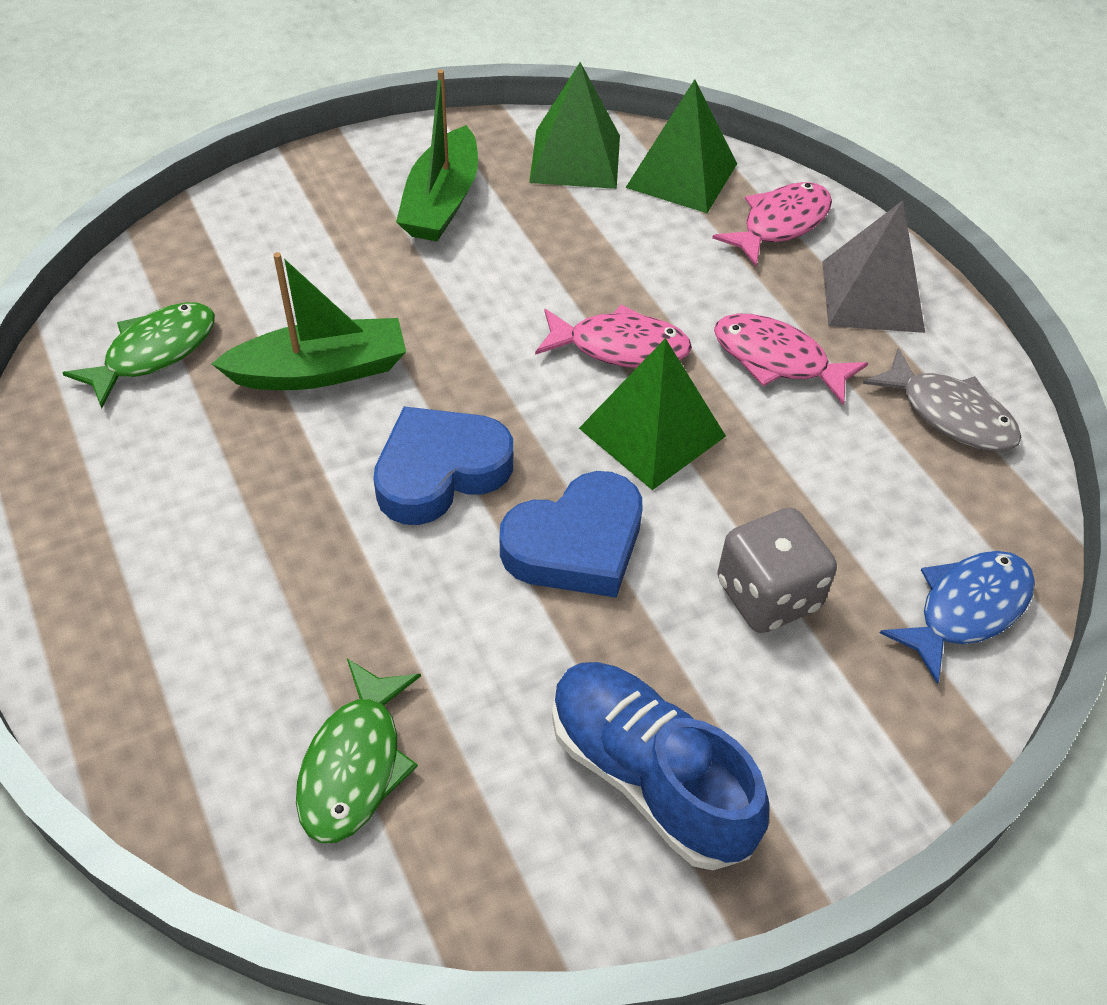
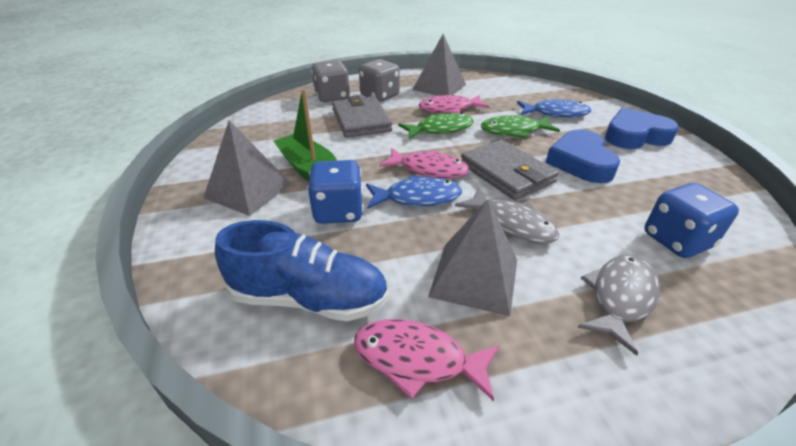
blue dice: 0 -> 2
blue fish: 1 -> 2
green boat: 2 -> 1
green pyramid: 3 -> 0
grey dice: 1 -> 2
grey fish: 1 -> 2
grey pyramid: 1 -> 3
grey wallet: 0 -> 2

